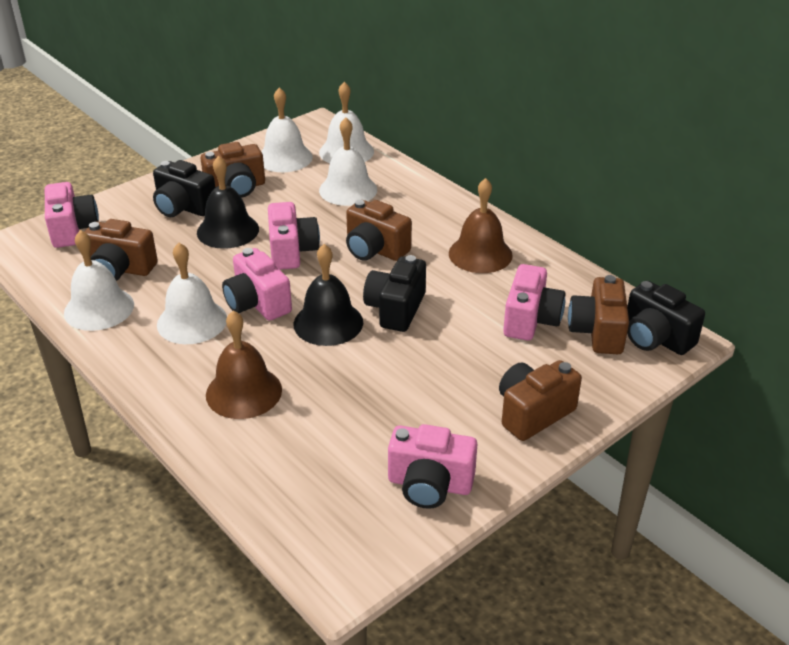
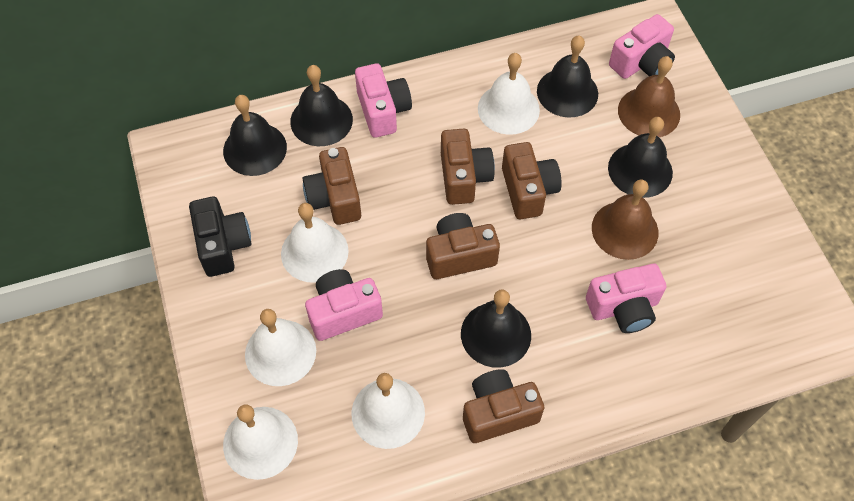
black bell: 2 -> 5
black camera: 3 -> 1
pink camera: 5 -> 4

